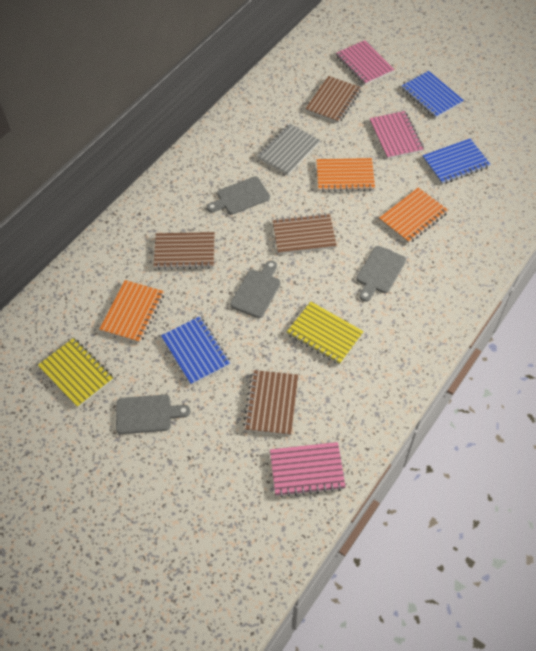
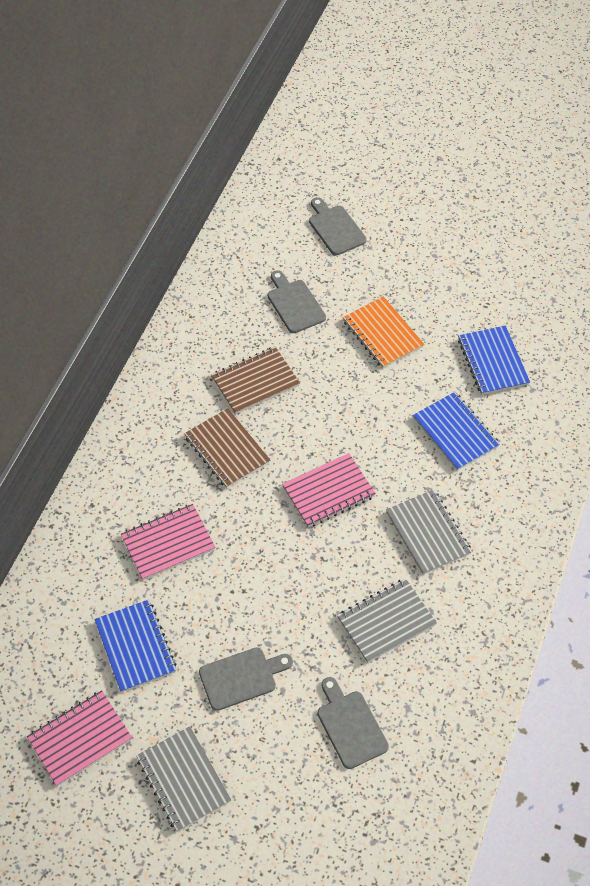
brown notebook: 4 -> 2
grey notebook: 1 -> 3
orange notebook: 3 -> 1
yellow notebook: 2 -> 0

